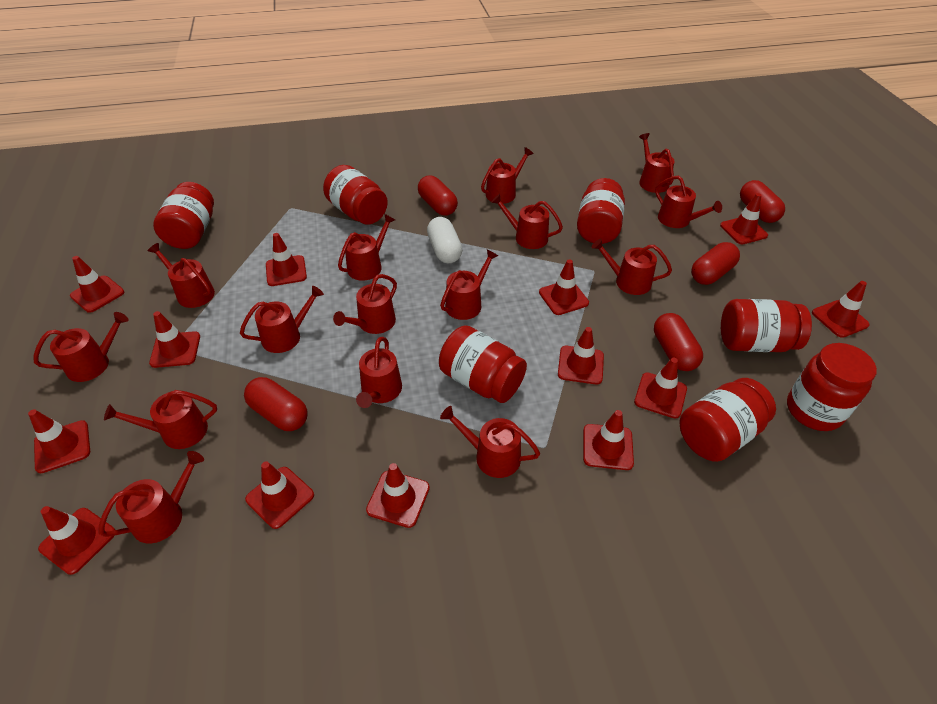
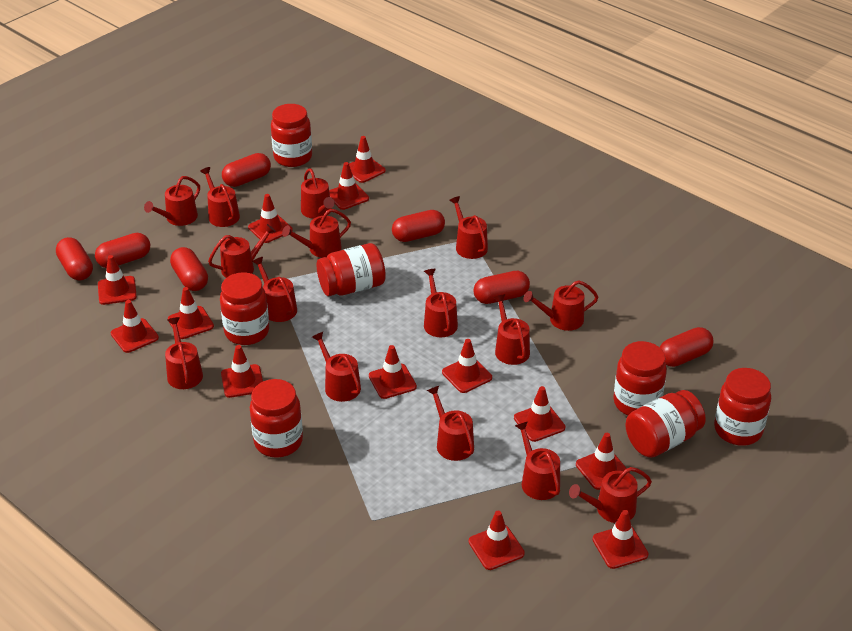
red capsule: 5 -> 7
white capsule: 1 -> 0

